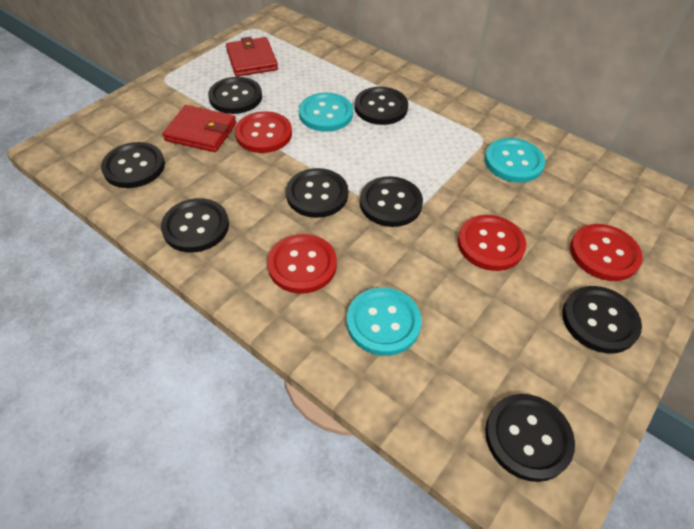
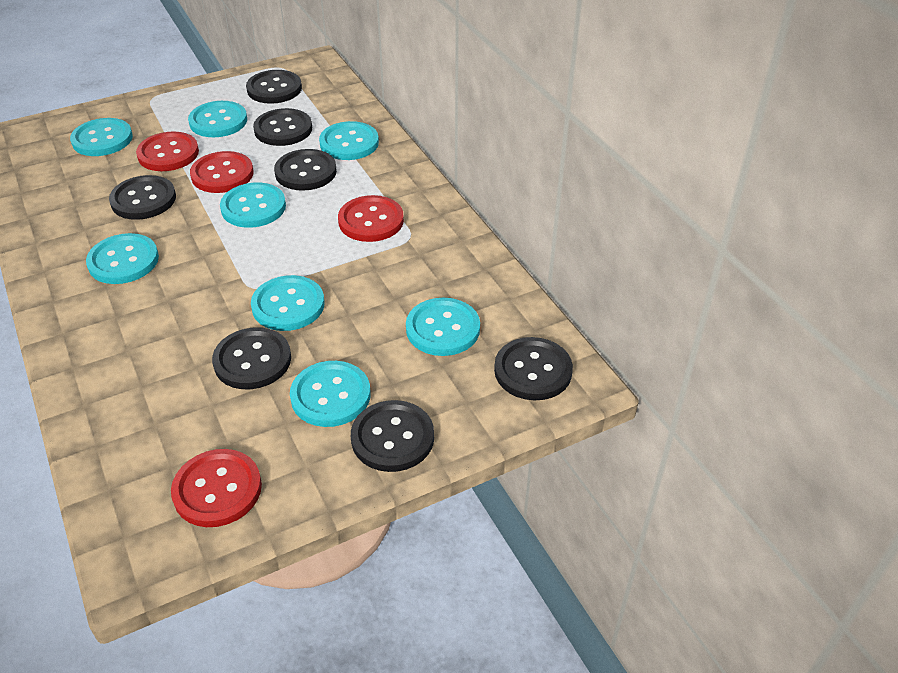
black button: 8 -> 7
red wallet: 2 -> 0
turquoise button: 3 -> 8

